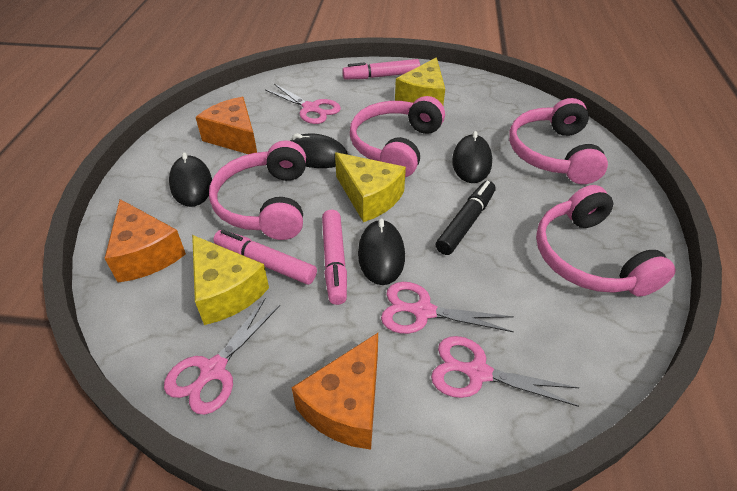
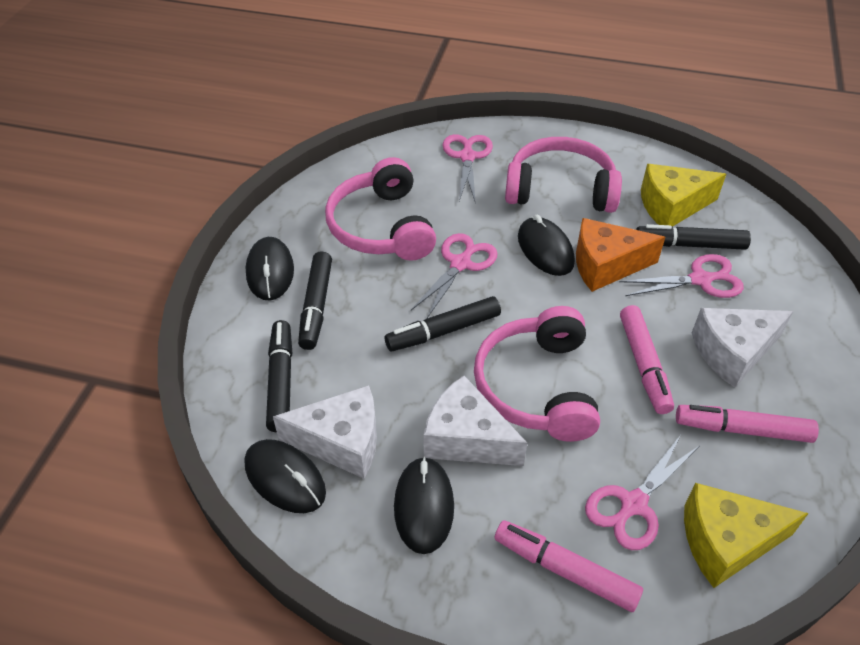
black marker: 1 -> 4
orange cheese: 3 -> 1
pink headphones: 4 -> 3
white cheese: 0 -> 3
yellow cheese: 3 -> 2

